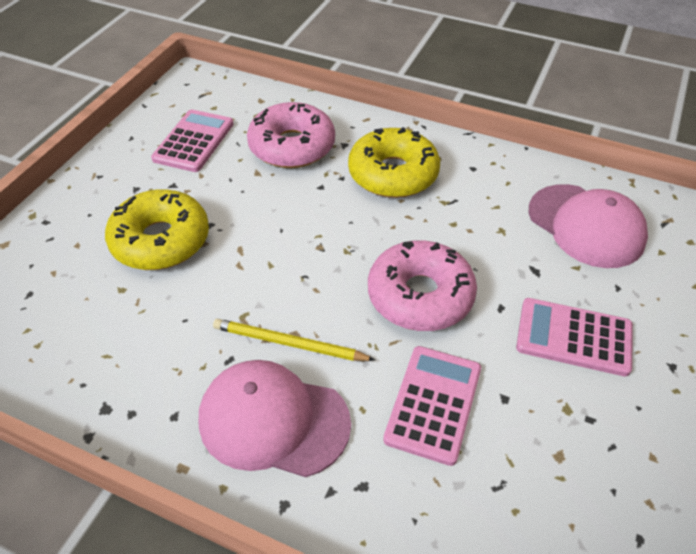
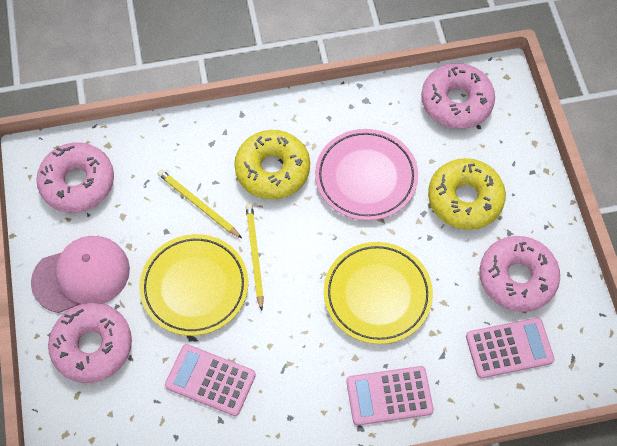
pink cap: 2 -> 1
pink donut: 2 -> 4
pink plate: 0 -> 1
yellow pencil: 1 -> 2
yellow plate: 0 -> 2

